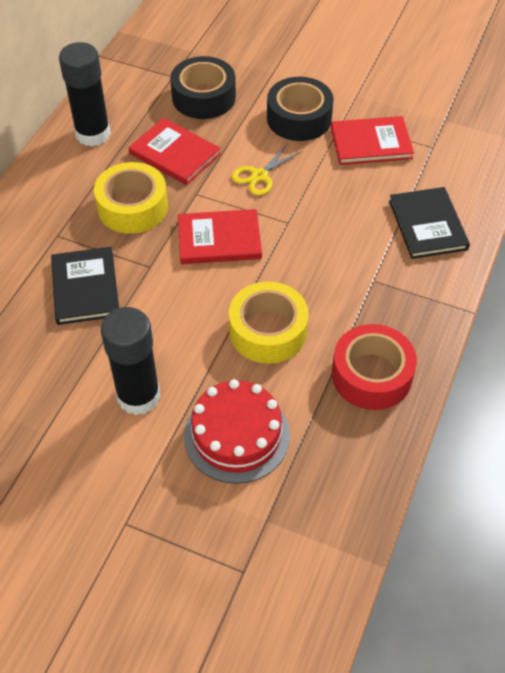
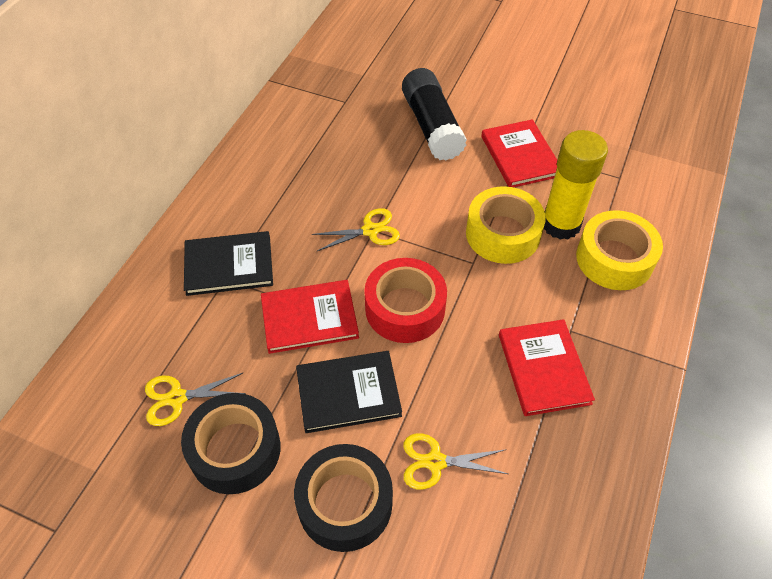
black glue stick: 2 -> 1
red cake: 1 -> 0
yellow glue stick: 0 -> 1
yellow scissors: 1 -> 3

